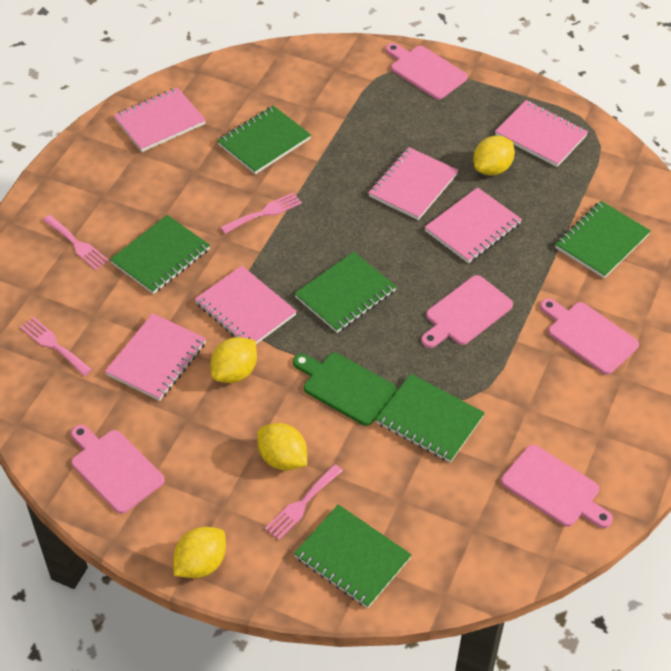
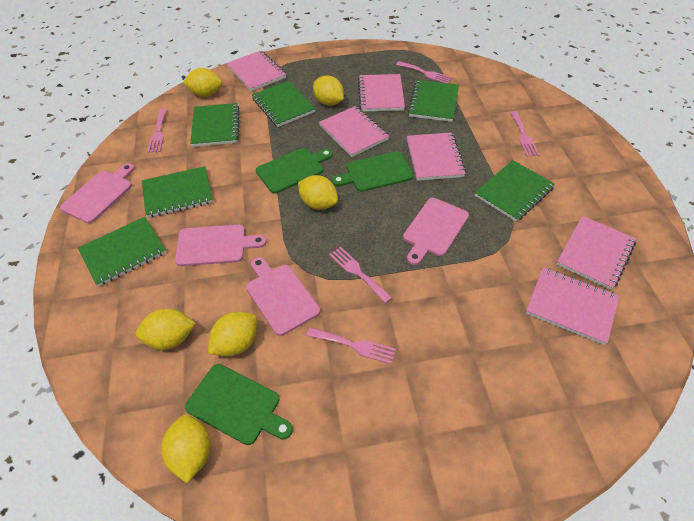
green cutting board: 1 -> 3
pink cutting board: 5 -> 4
pink fork: 4 -> 5
yellow lemon: 4 -> 6

